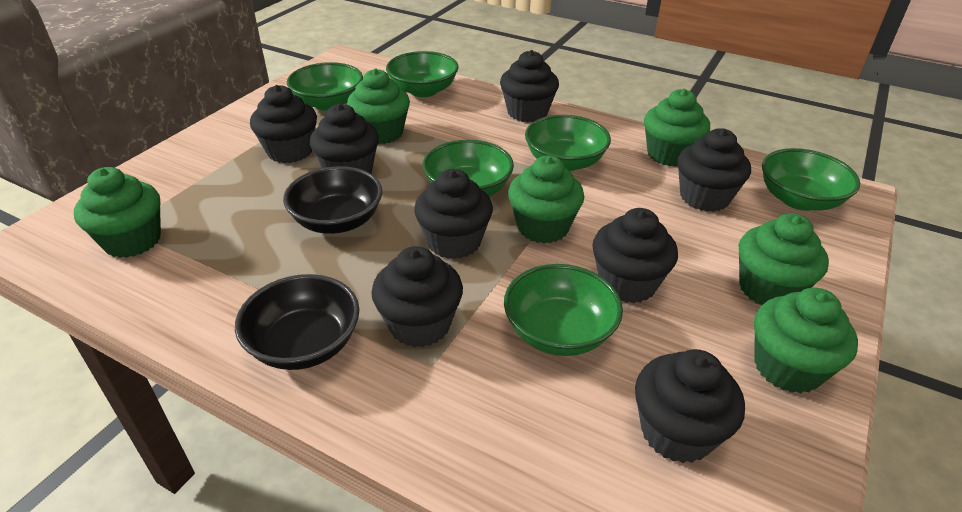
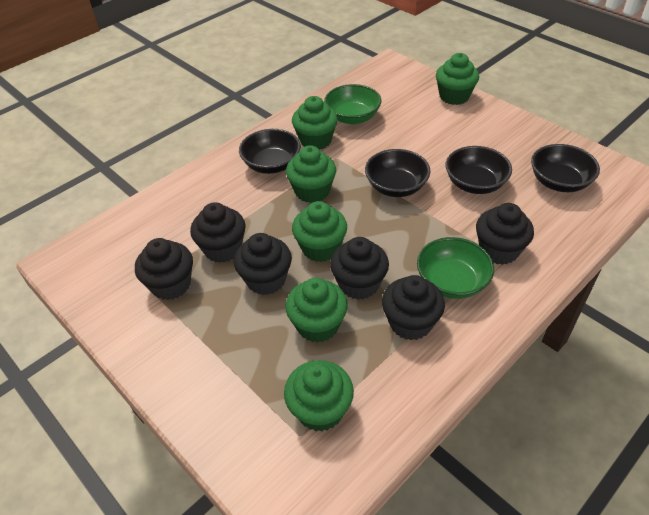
black bowl: 2 -> 4
black cupcake: 8 -> 6
green bowl: 6 -> 2

